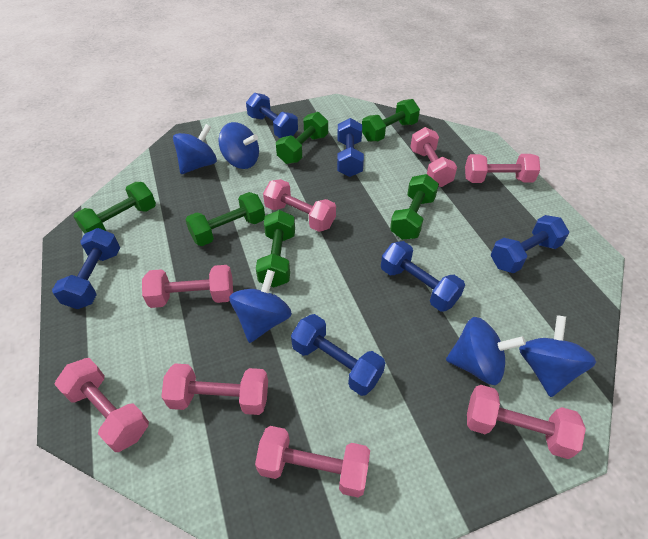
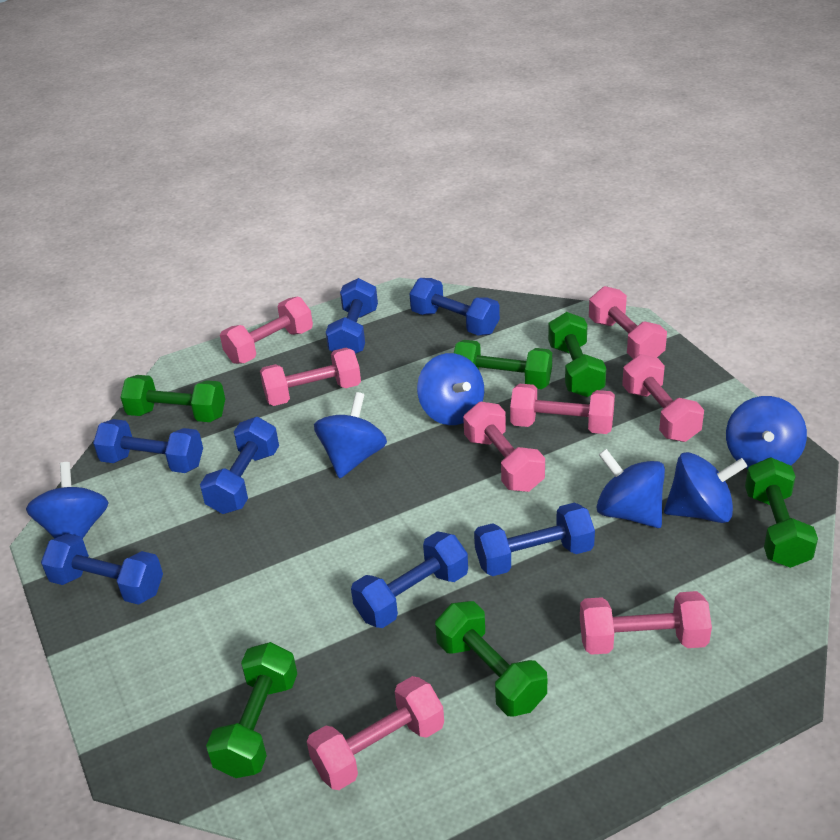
blue dumbbell: 6 -> 7
blue spinning top: 5 -> 6

